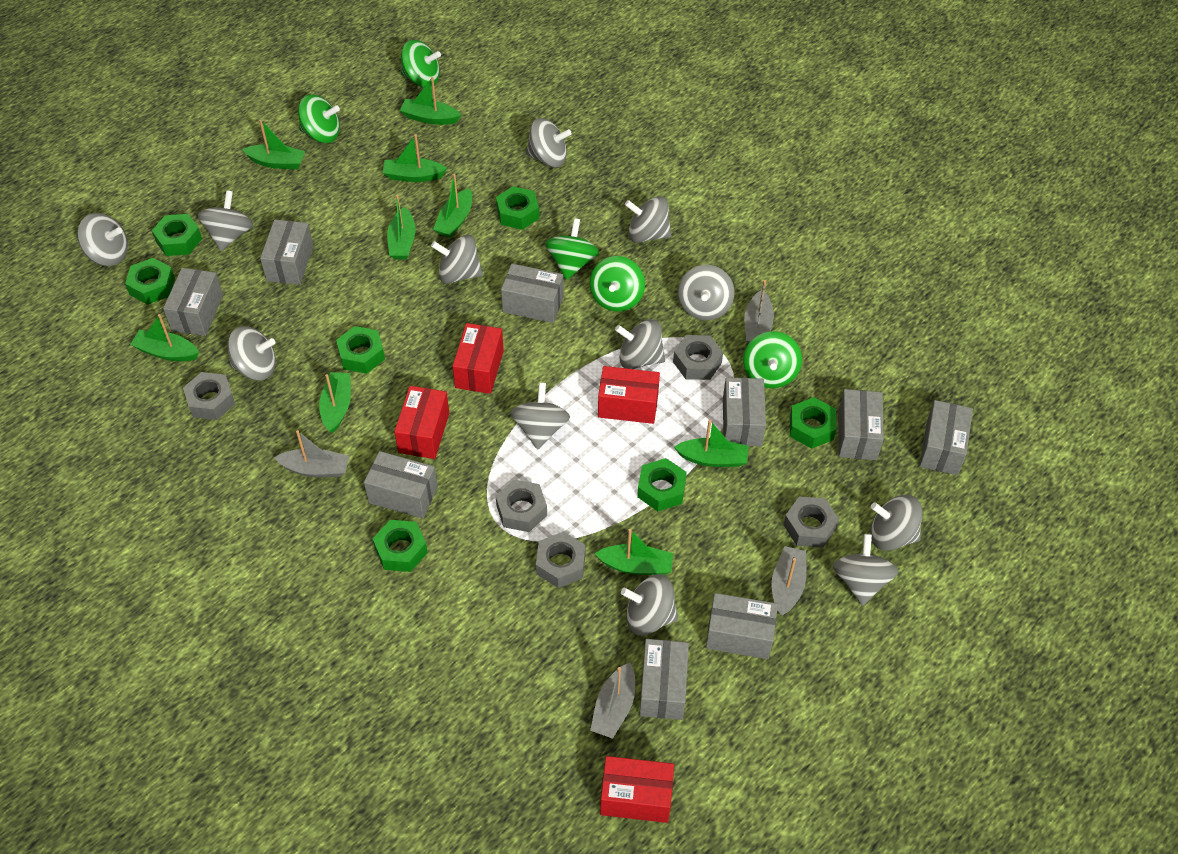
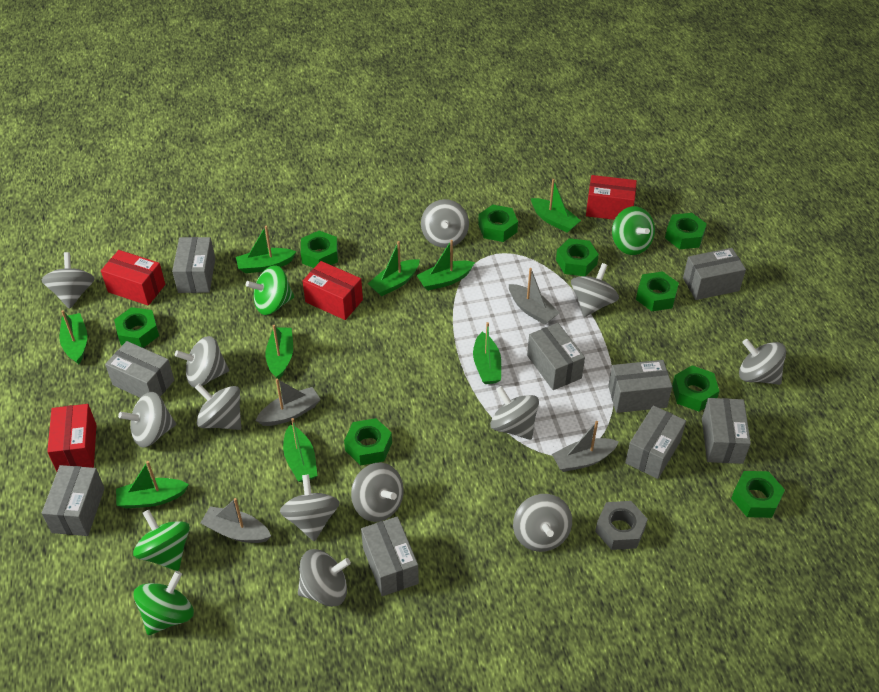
green nut: 7 -> 9
green spinning top: 5 -> 4
grey nut: 5 -> 1

